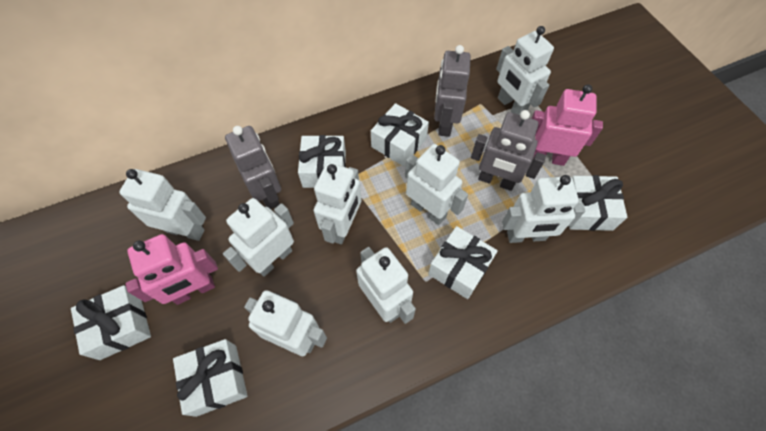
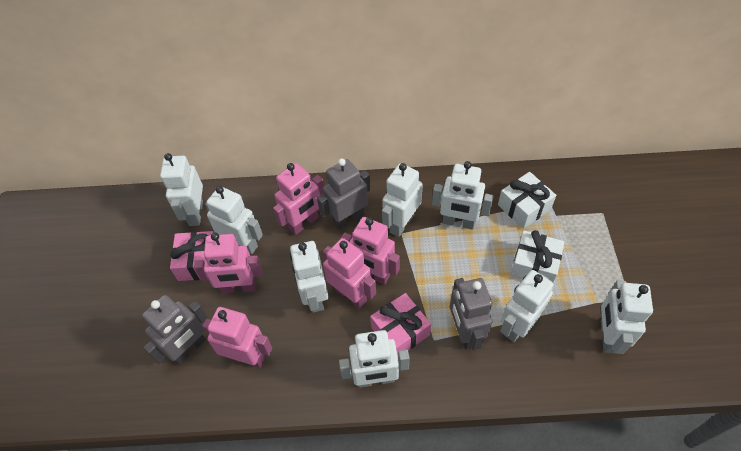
pink gift: 0 -> 2
pink robot: 2 -> 5
white gift: 6 -> 2

